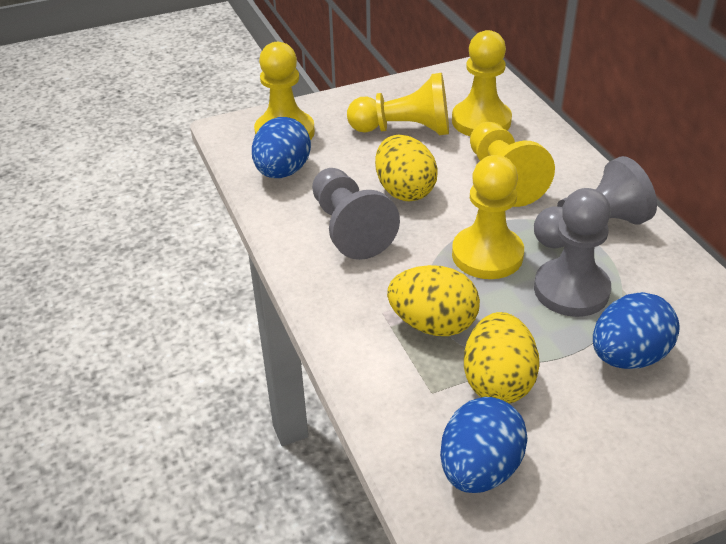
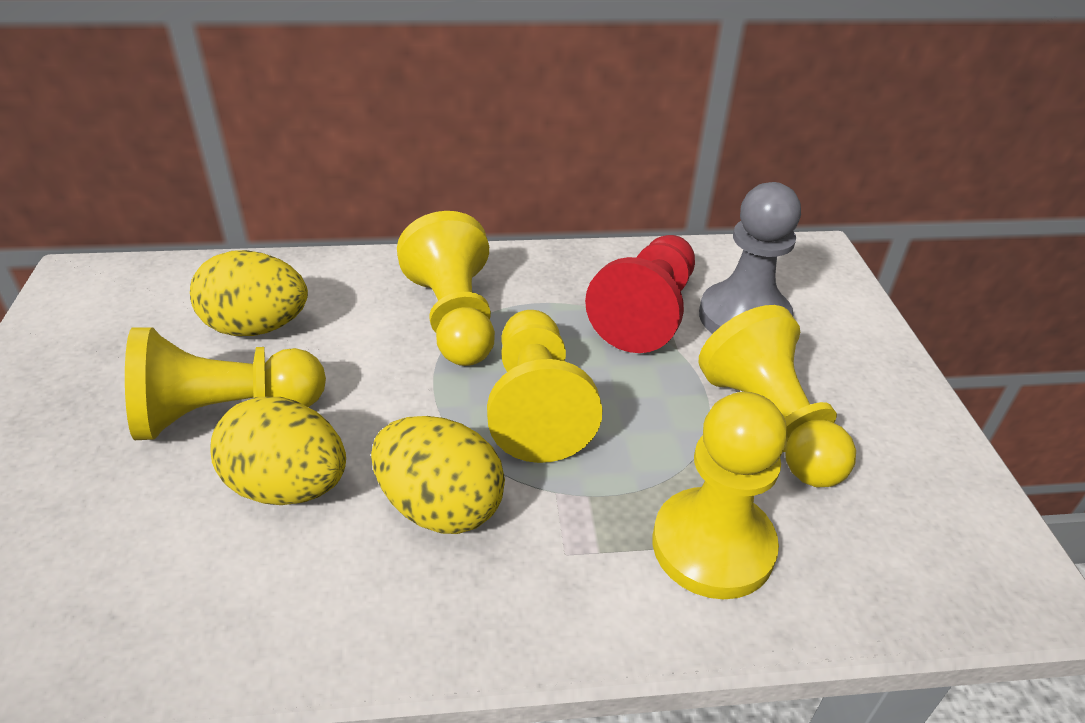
blue egg: 3 -> 0
grey pawn: 3 -> 1
red pawn: 0 -> 1

